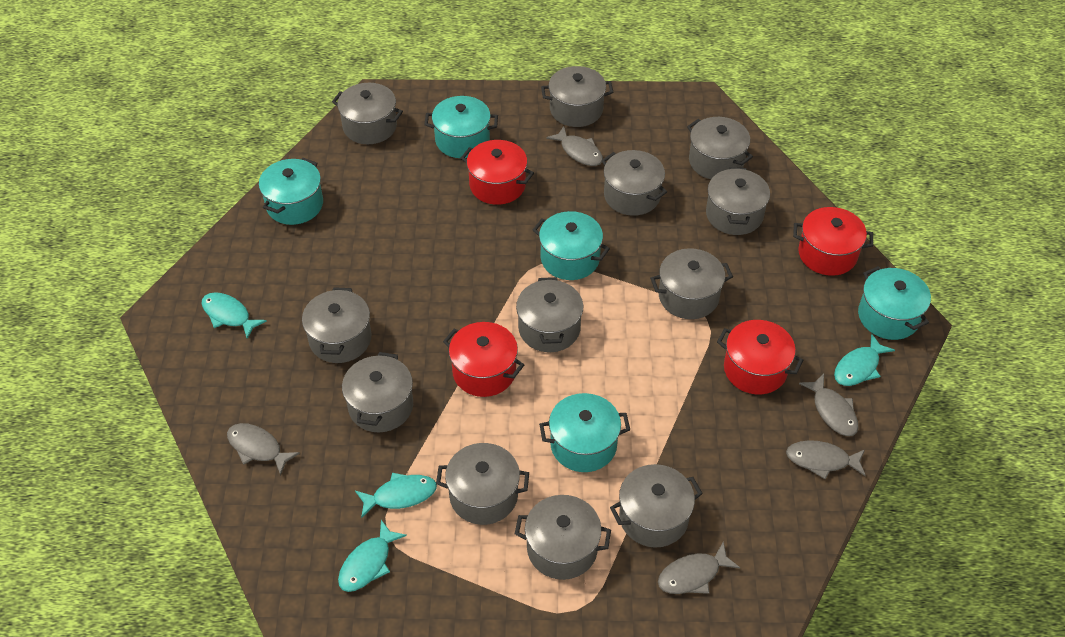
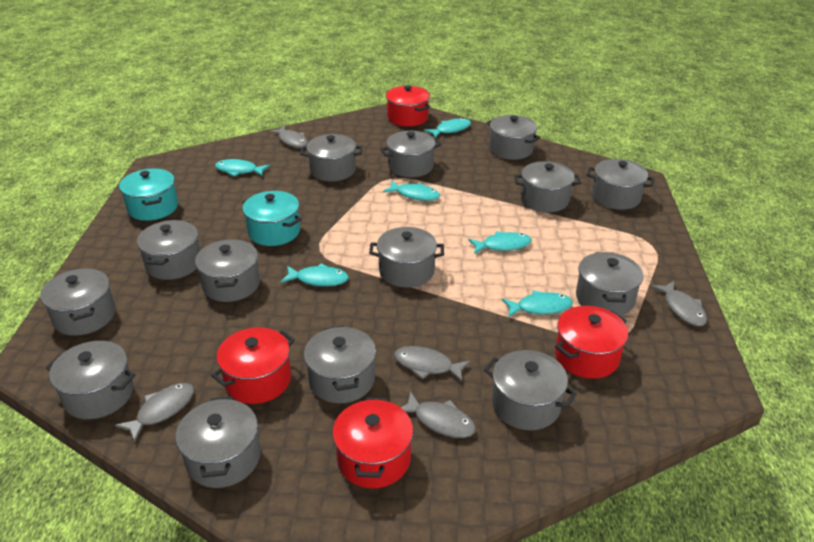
grey pot: 12 -> 14
turquoise fish: 4 -> 6
turquoise pot: 5 -> 2

